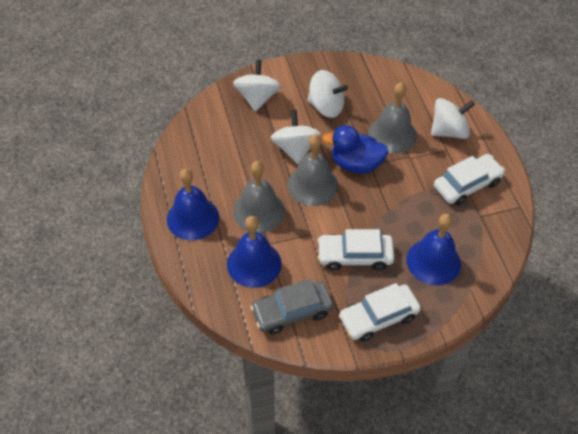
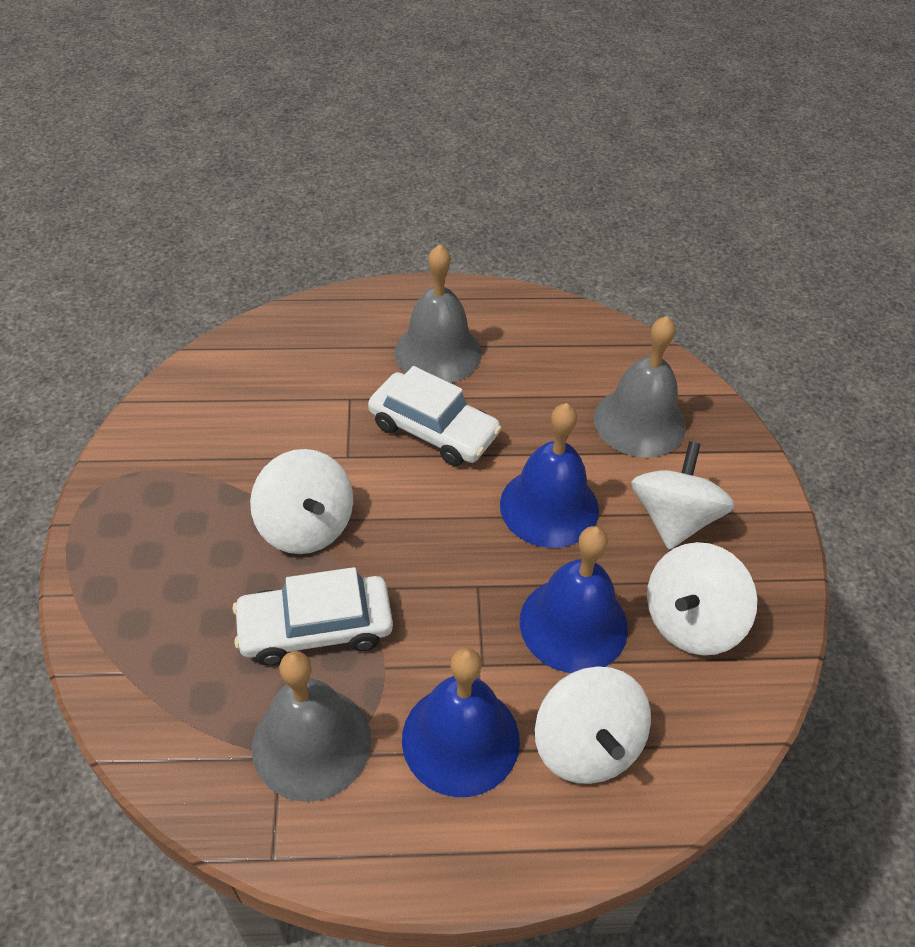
blue duck: 1 -> 0
grey car: 1 -> 0
white car: 3 -> 2

